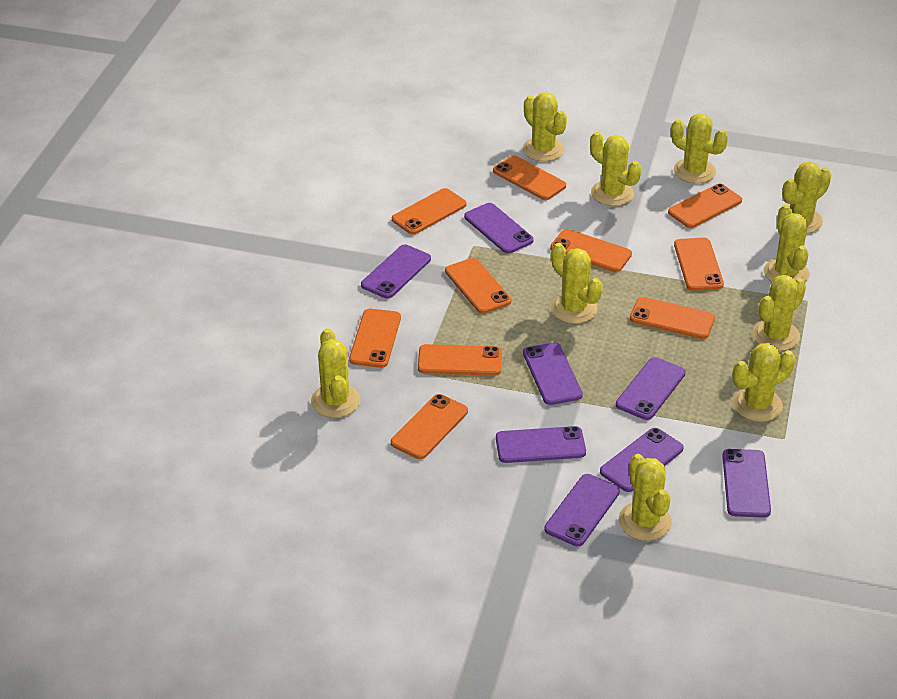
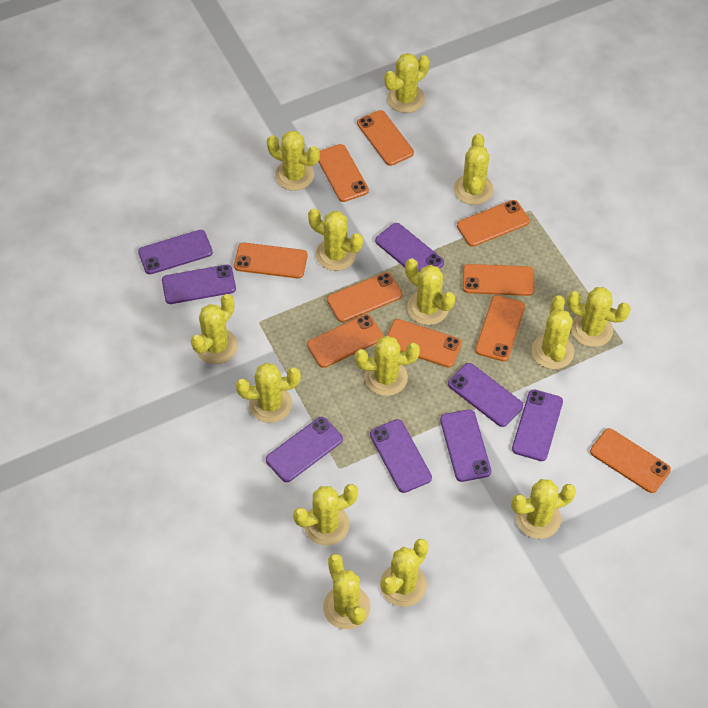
yellow cactus: 10 -> 14

